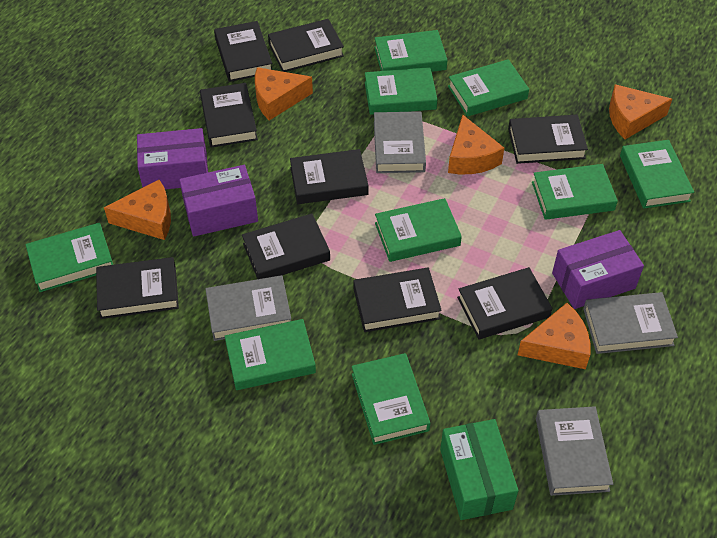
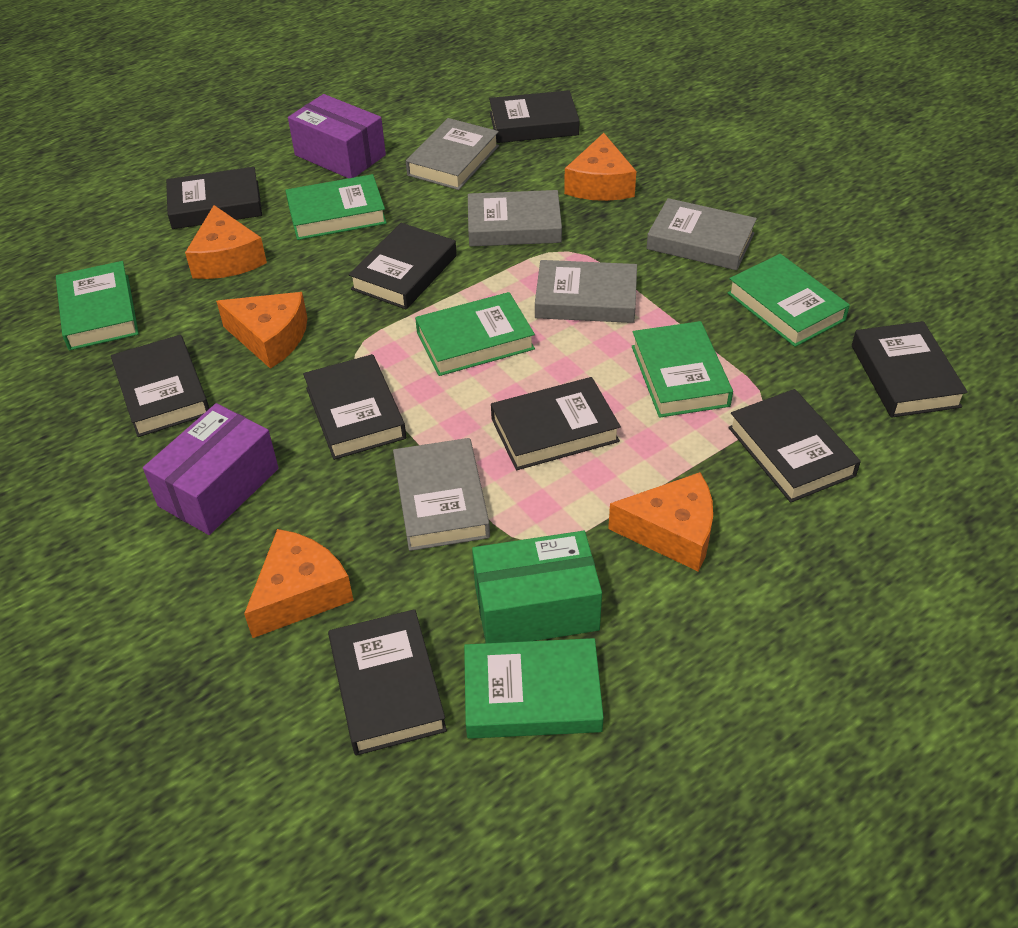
green book: 9 -> 6
grey book: 4 -> 5
purple box: 3 -> 2

